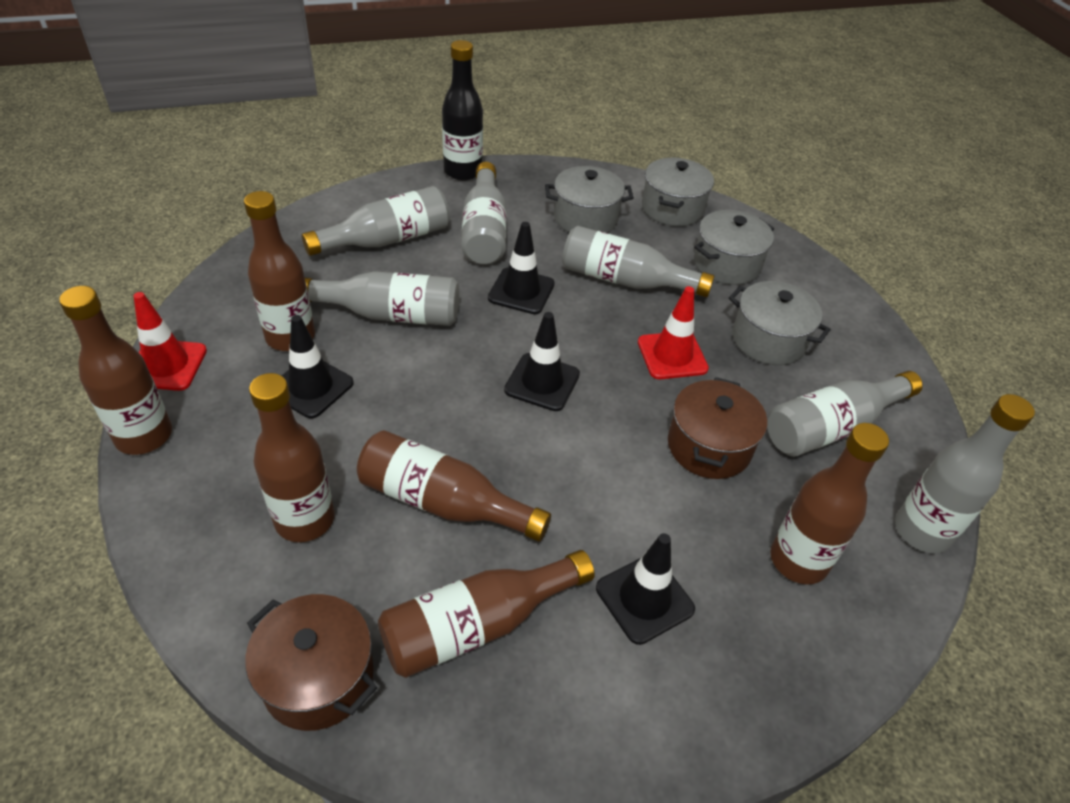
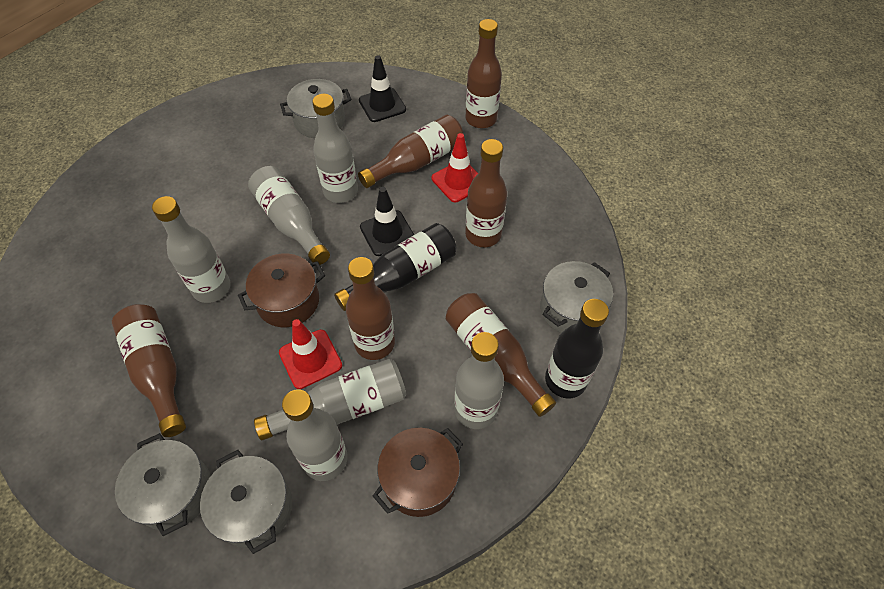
black bottle: 1 -> 2
black traffic cone: 4 -> 2

